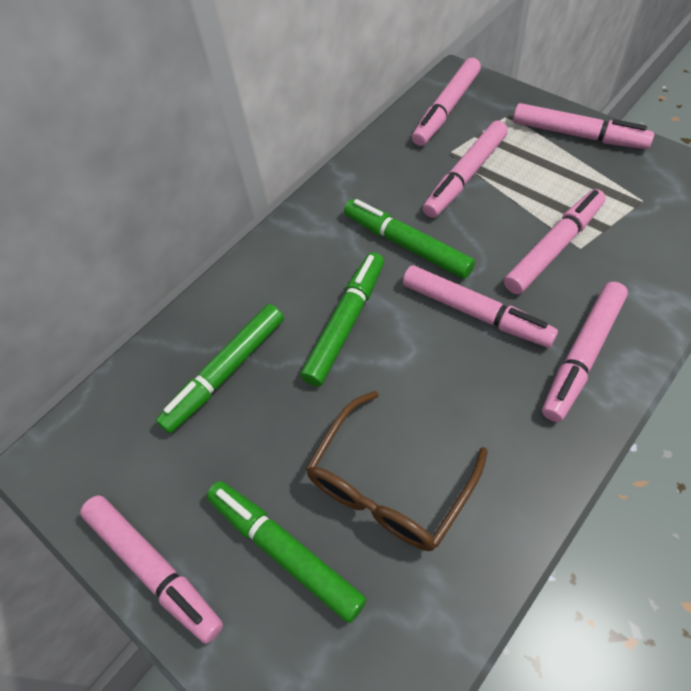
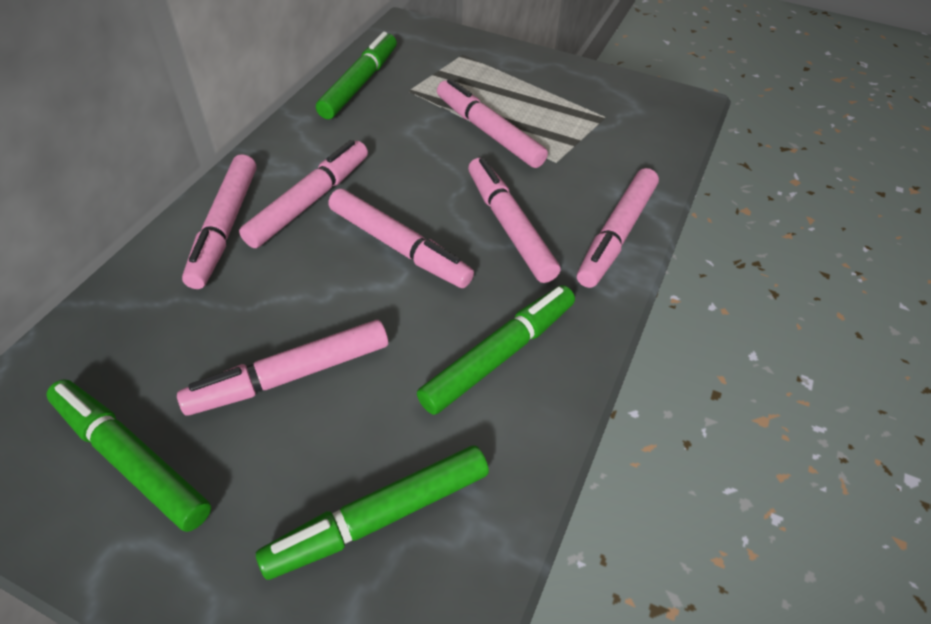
brown glasses: 1 -> 0

